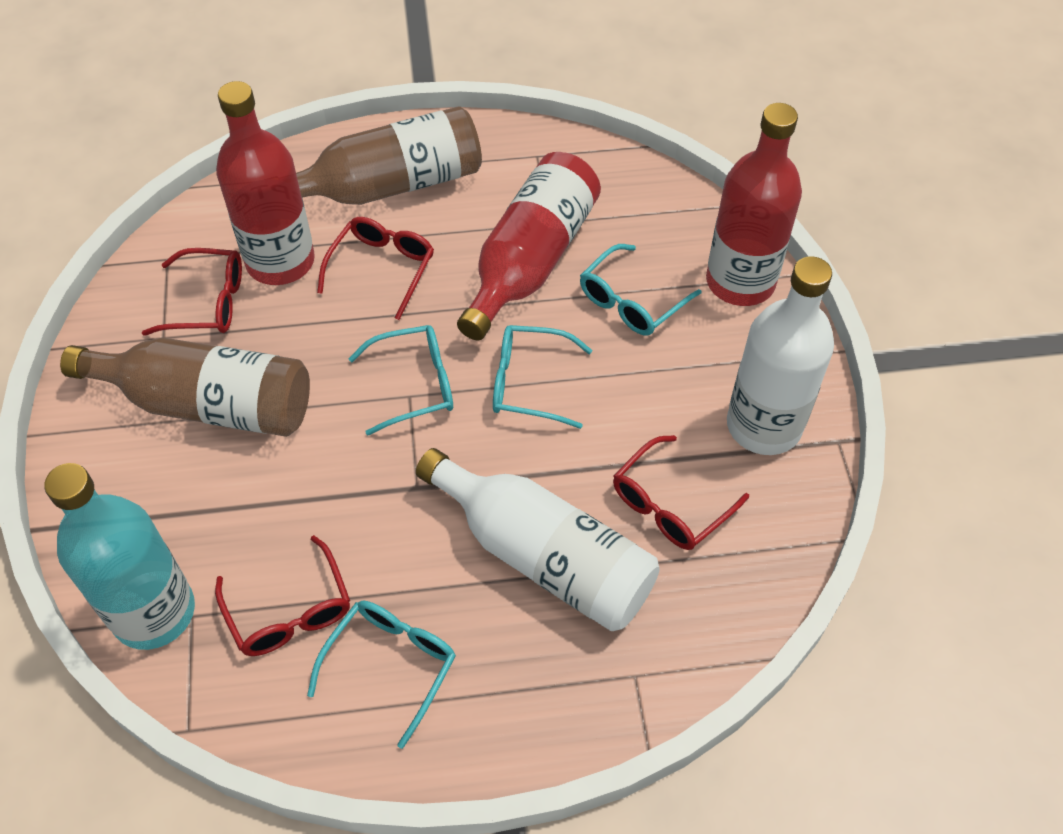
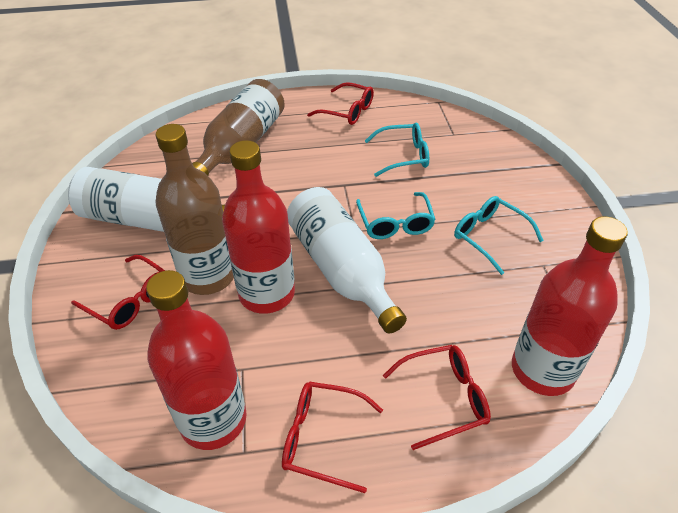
turquoise bottle: 1 -> 0
turquoise glasses: 4 -> 3

